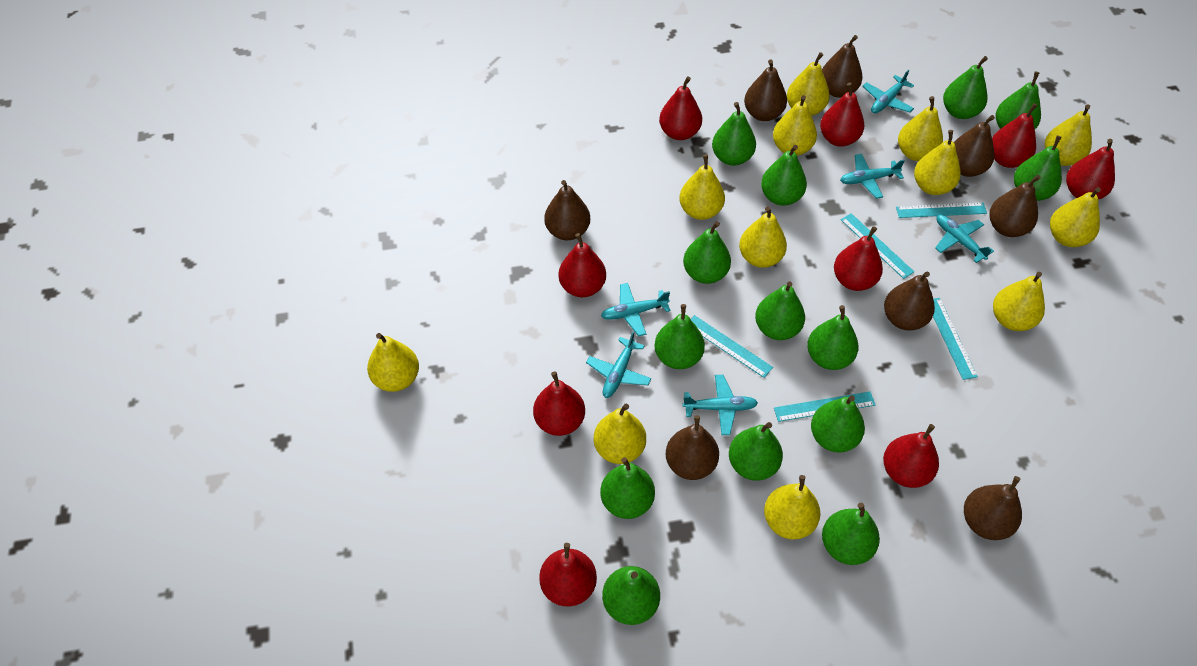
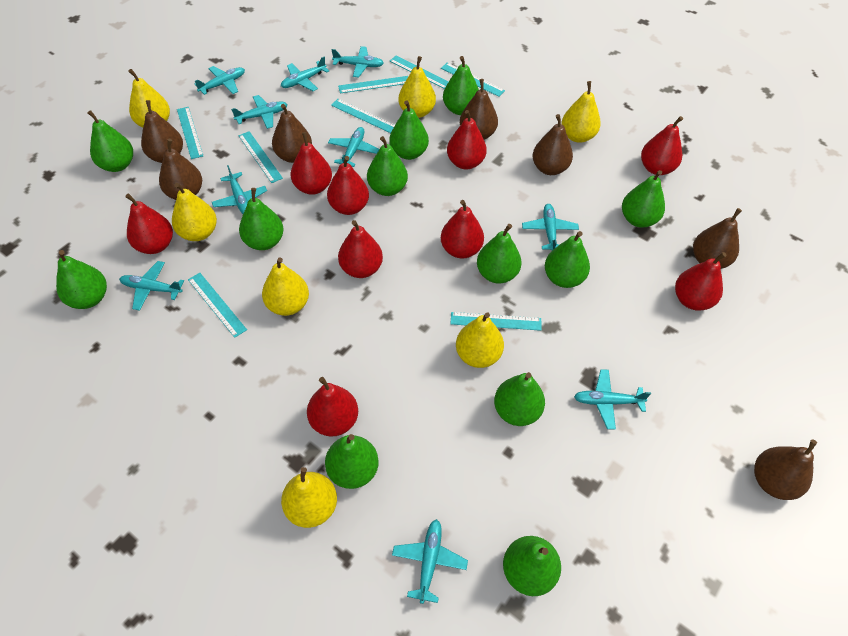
brown pear: 8 -> 7
green pear: 14 -> 12
turquoise plane: 6 -> 10
turquoise ruler: 5 -> 8
yellow pear: 12 -> 7

